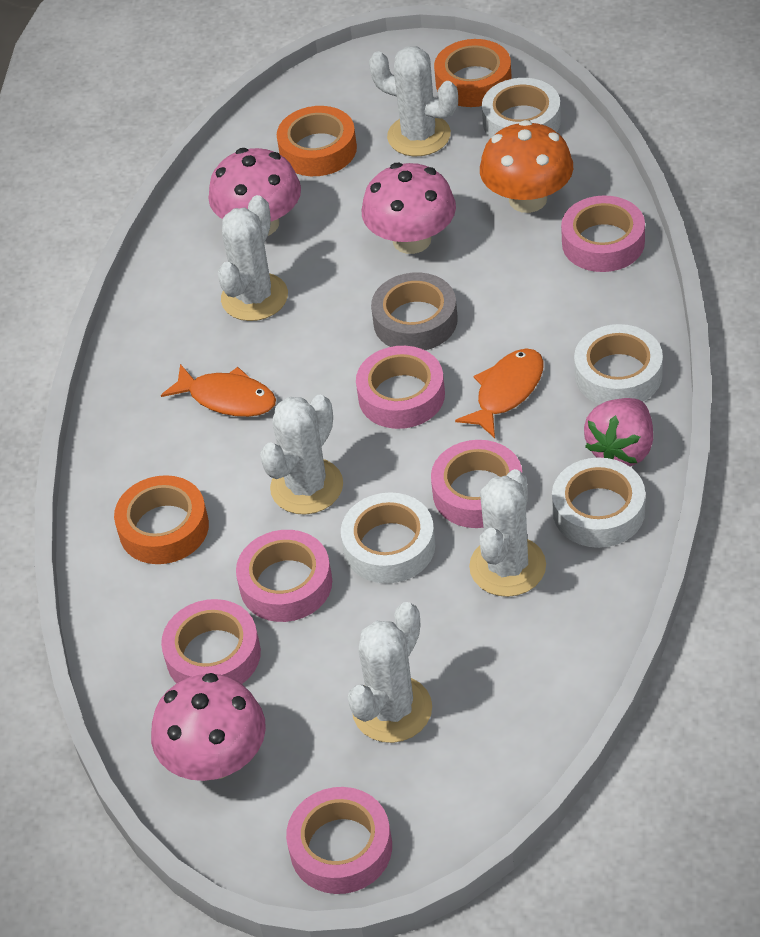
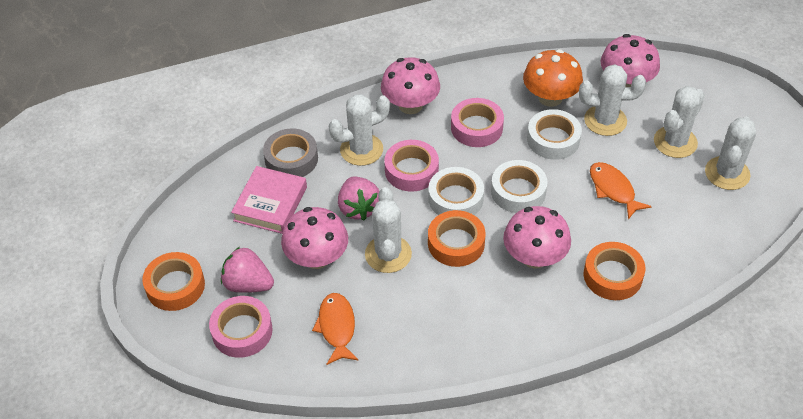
pink book: 0 -> 1
pink mushroom: 3 -> 4
pink strawberry: 1 -> 2
pink tape: 6 -> 3
white tape: 4 -> 3

